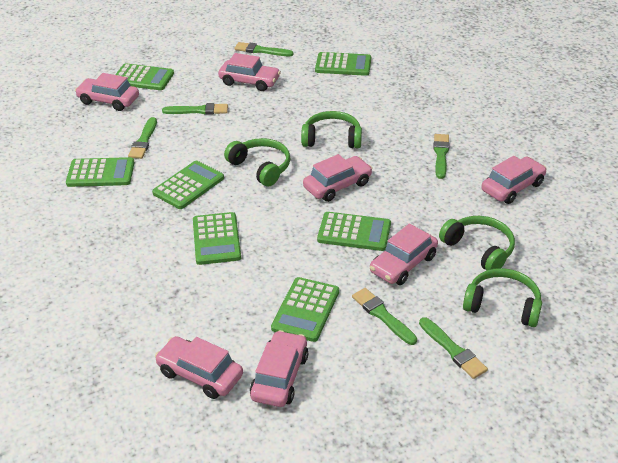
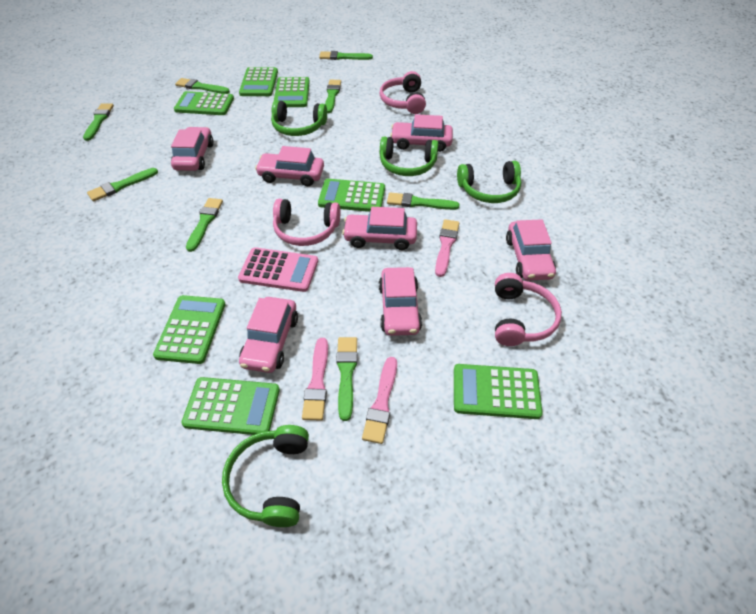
green brush: 6 -> 8
pink brush: 0 -> 3
pink calculator: 0 -> 1
pink headphones: 0 -> 3

